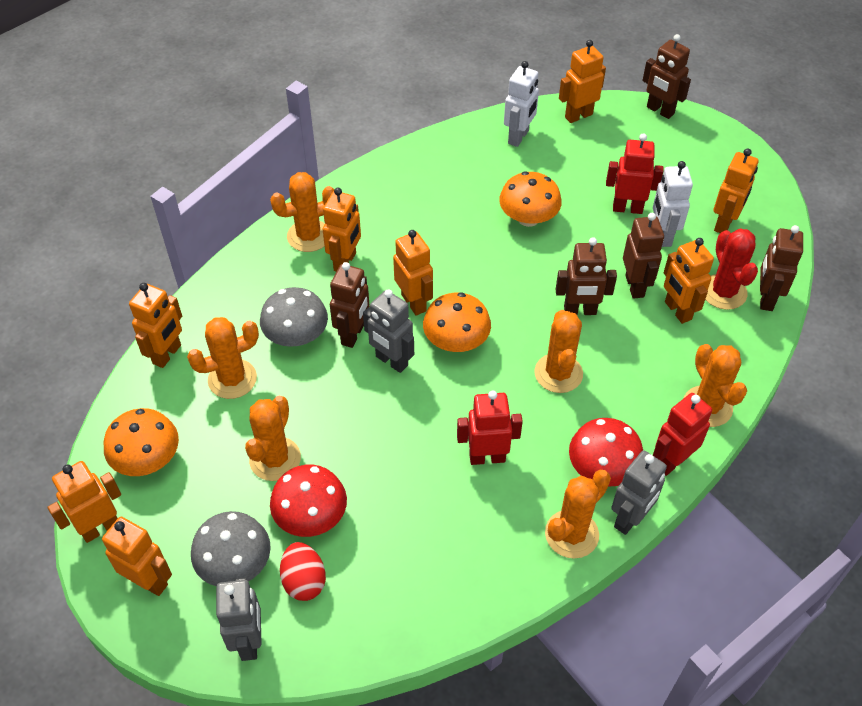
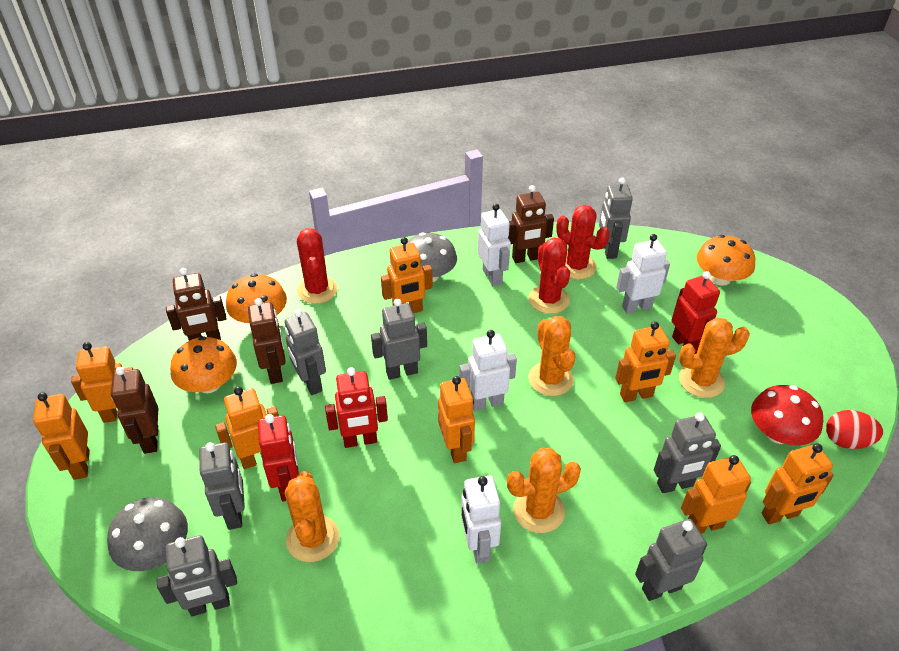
brown robot: 5 -> 4
grey robot: 3 -> 7
orange cactus: 6 -> 4
red cactus: 1 -> 3
red mushroom: 2 -> 1
white robot: 2 -> 4

